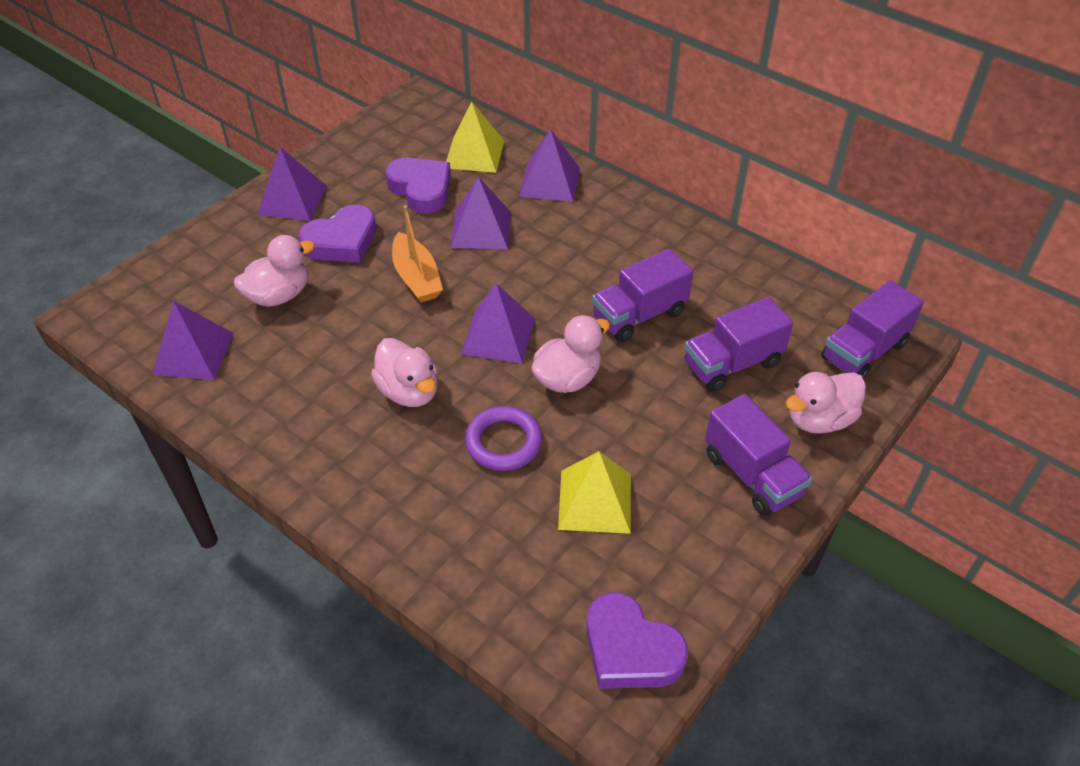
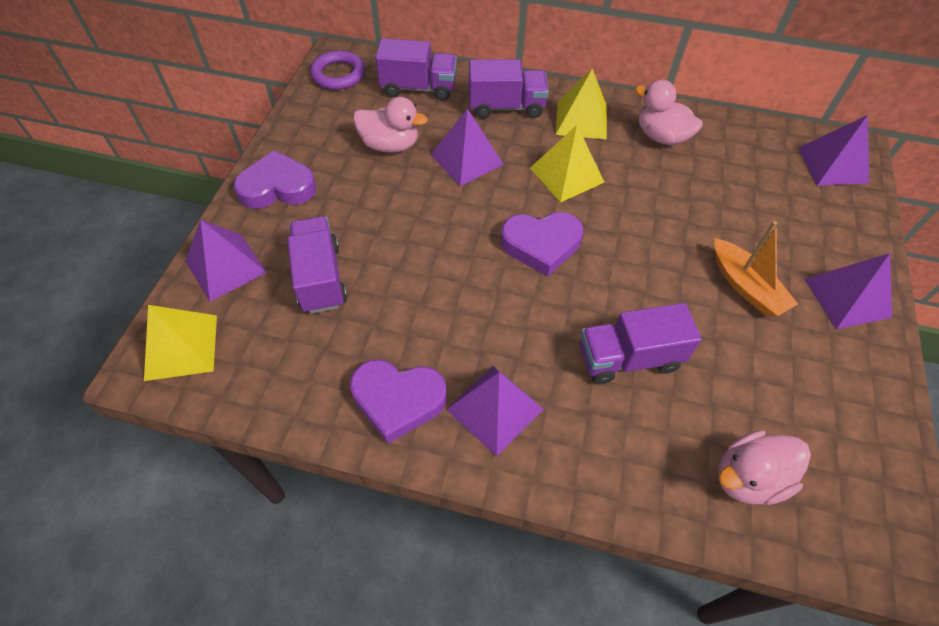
pink duck: 4 -> 3
yellow pyramid: 2 -> 3

